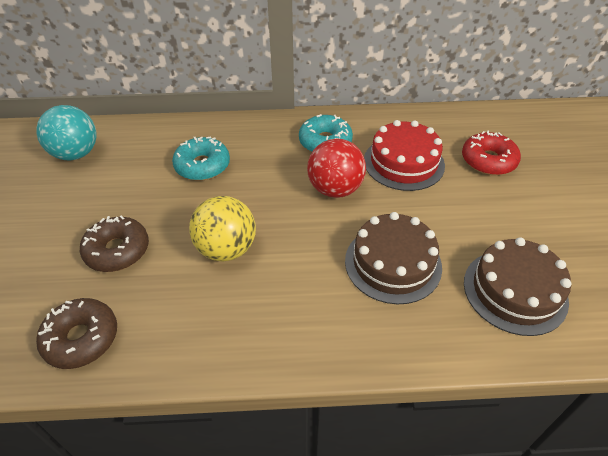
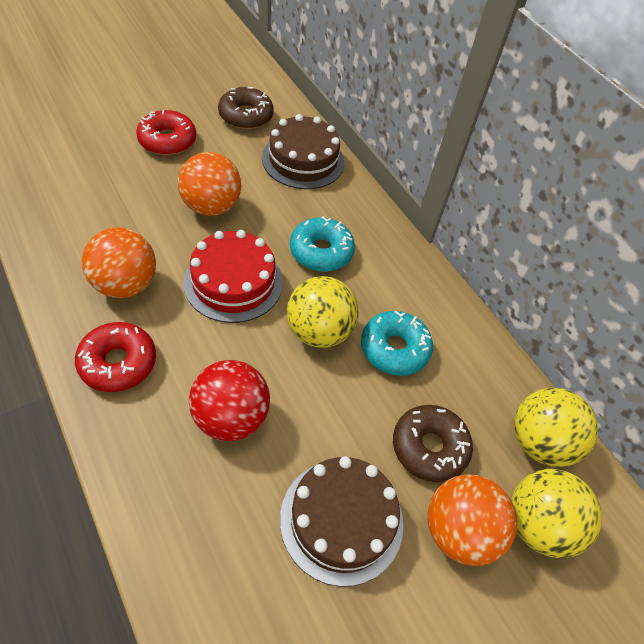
orange ball: 0 -> 3
red donut: 1 -> 2
turquoise ball: 1 -> 0
yellow ball: 1 -> 3

